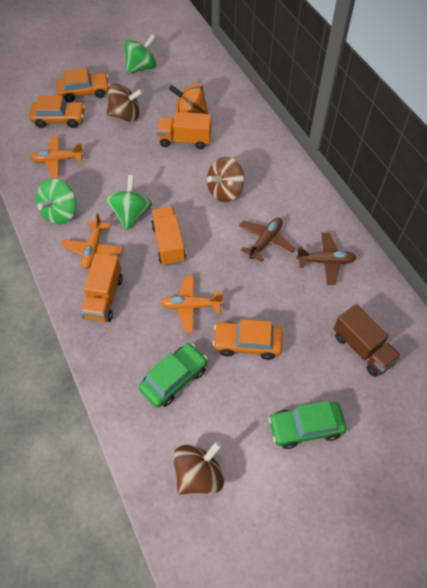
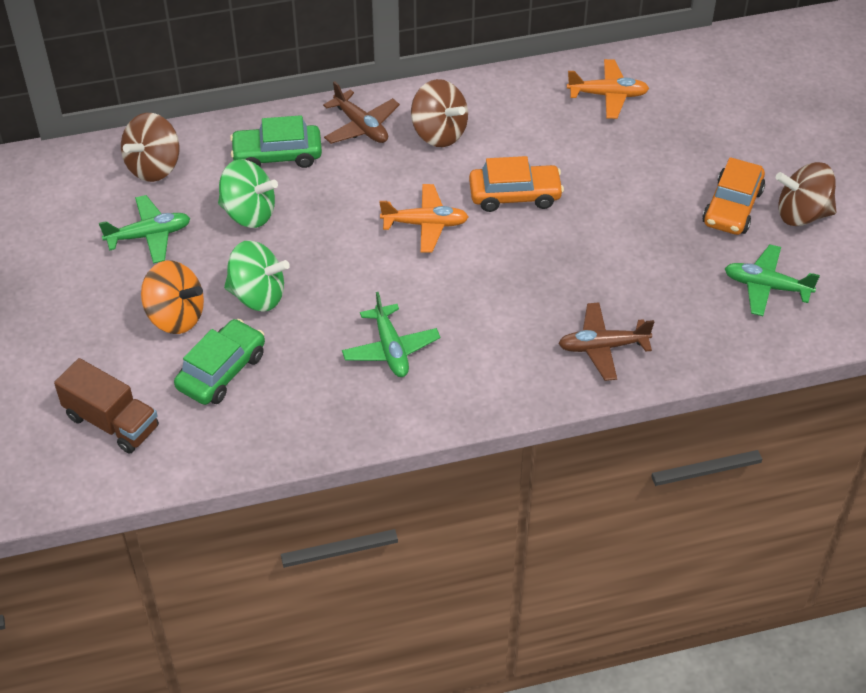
green plane: 0 -> 3
green spinning top: 3 -> 2
orange car: 3 -> 2
orange plane: 3 -> 2
orange truck: 3 -> 0

